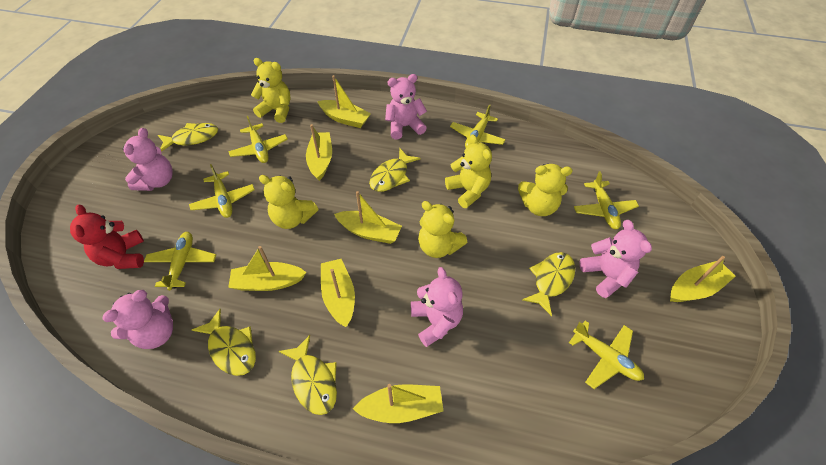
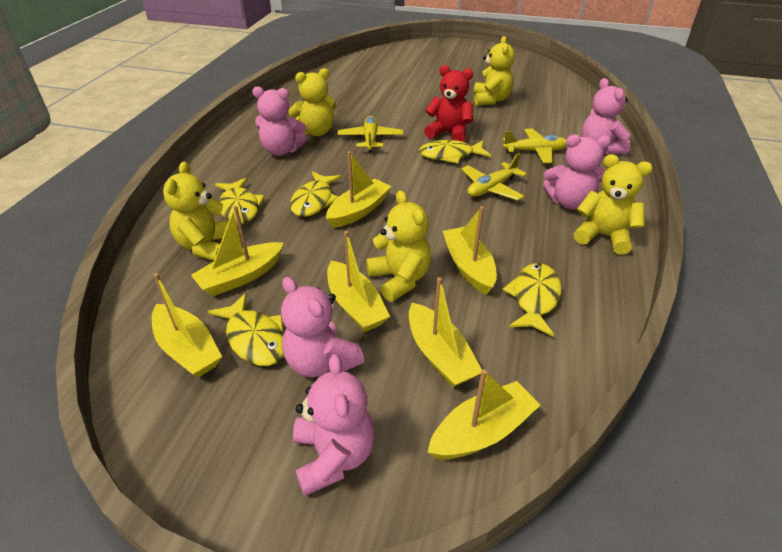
yellow plane: 6 -> 3

